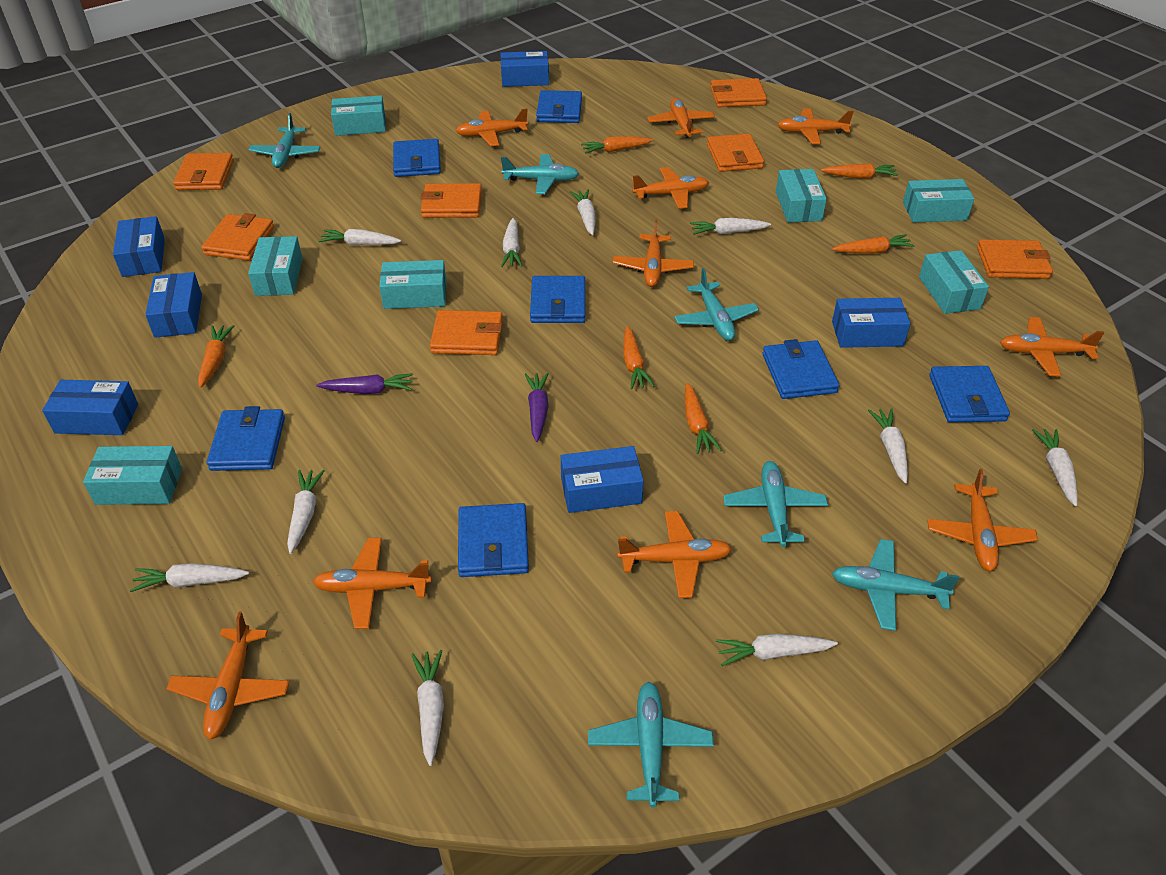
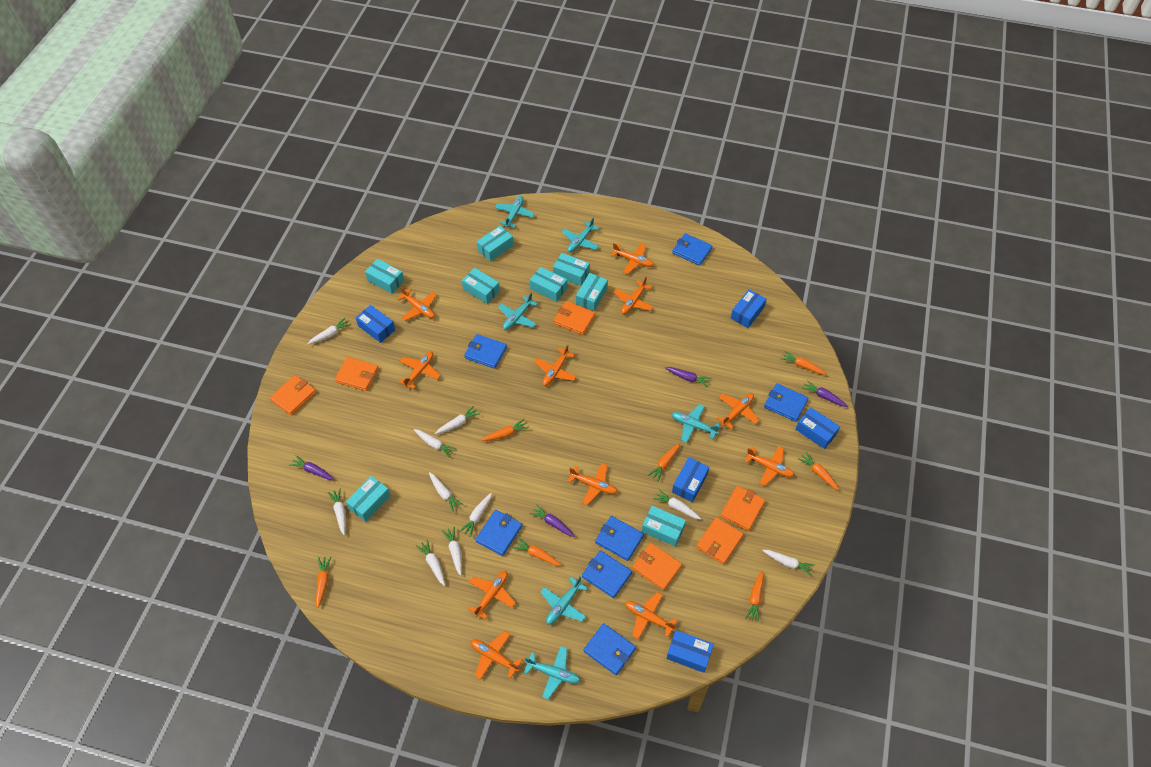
blue box: 6 -> 5
orange carrot: 6 -> 7
orange plane: 10 -> 11
orange wallet: 7 -> 6
purple carrot: 2 -> 4
turquoise box: 7 -> 8

